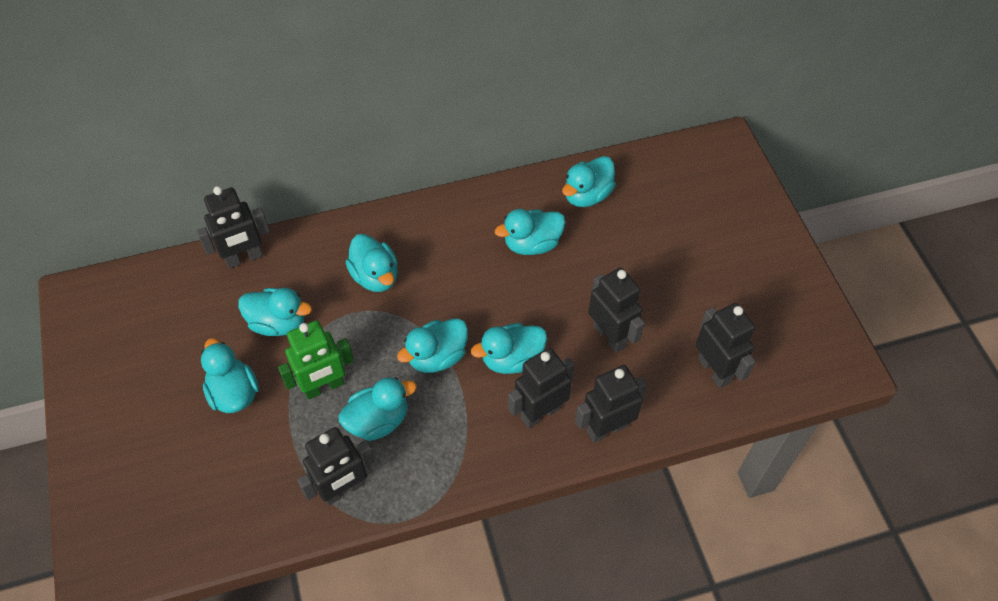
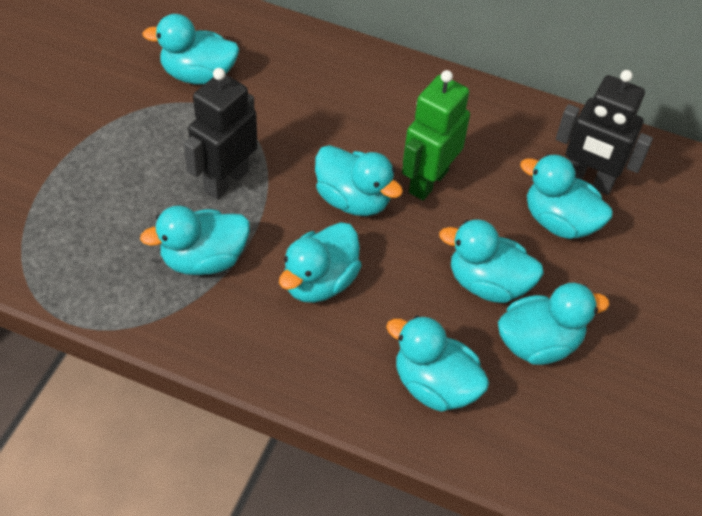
black robot: 6 -> 2

